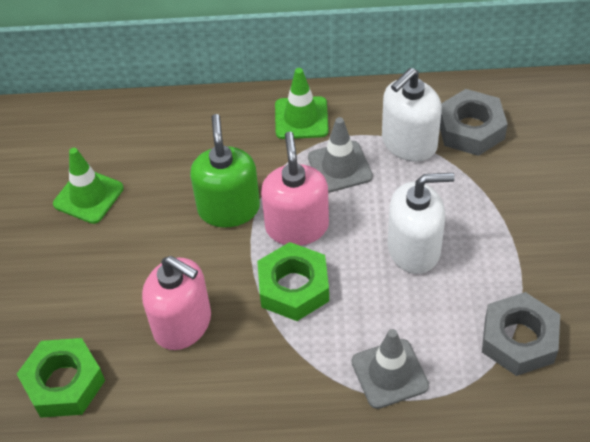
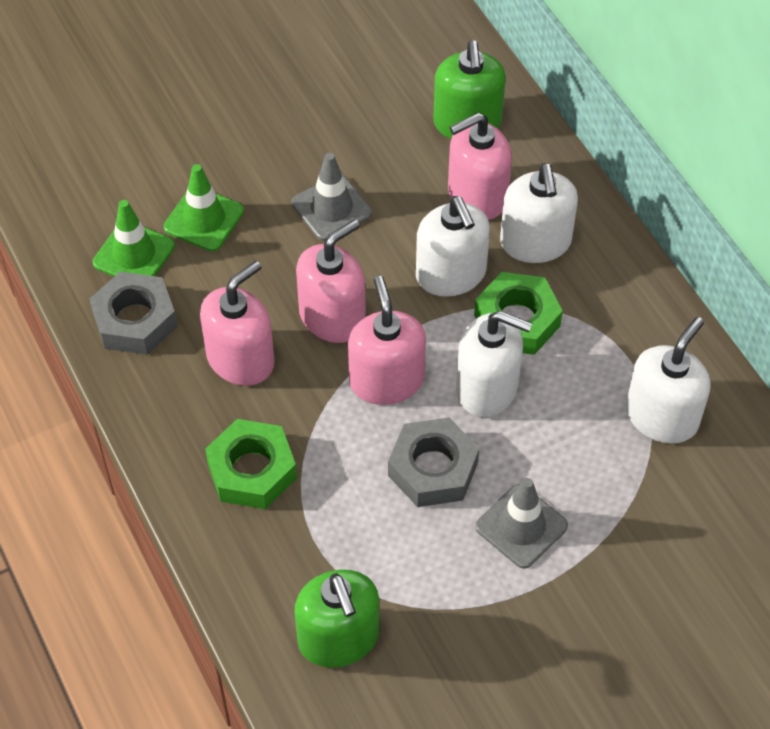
green soap dispenser: 1 -> 2
pink soap dispenser: 2 -> 4
white soap dispenser: 2 -> 4

